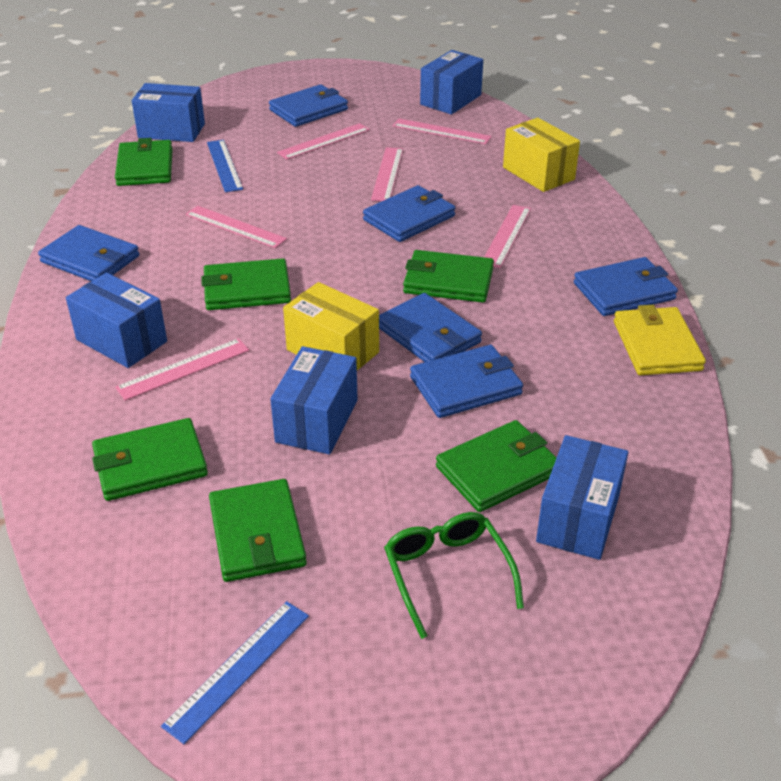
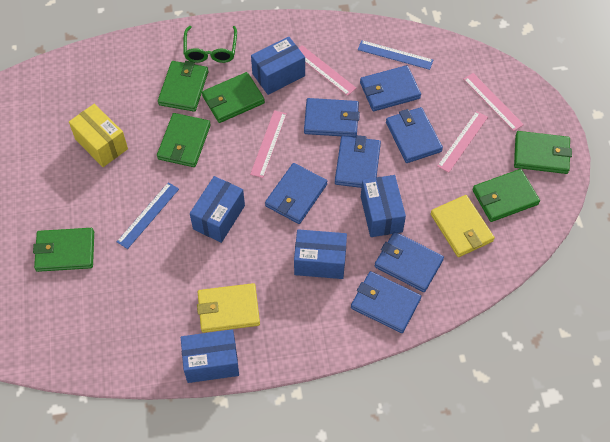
blue wallet: 6 -> 7
pink ruler: 6 -> 4
yellow box: 2 -> 1
yellow wallet: 1 -> 2

